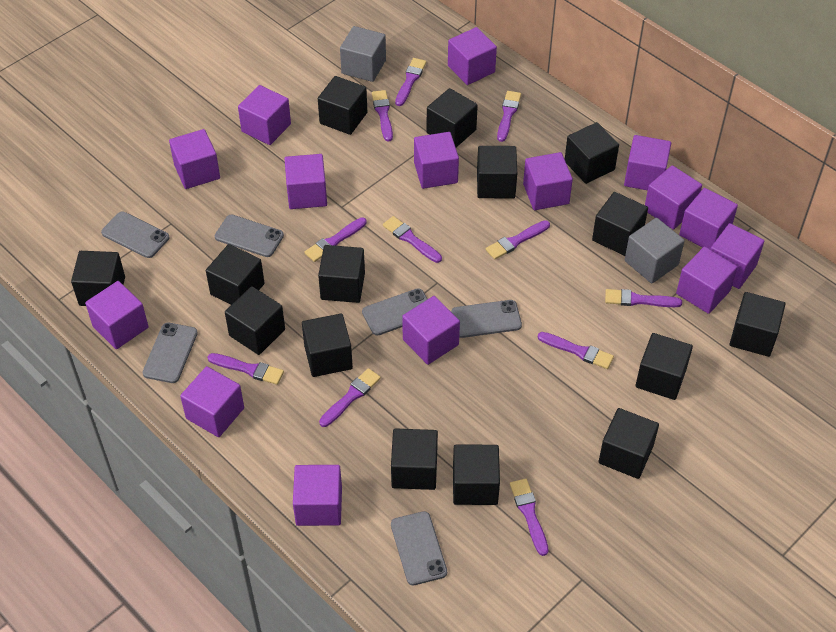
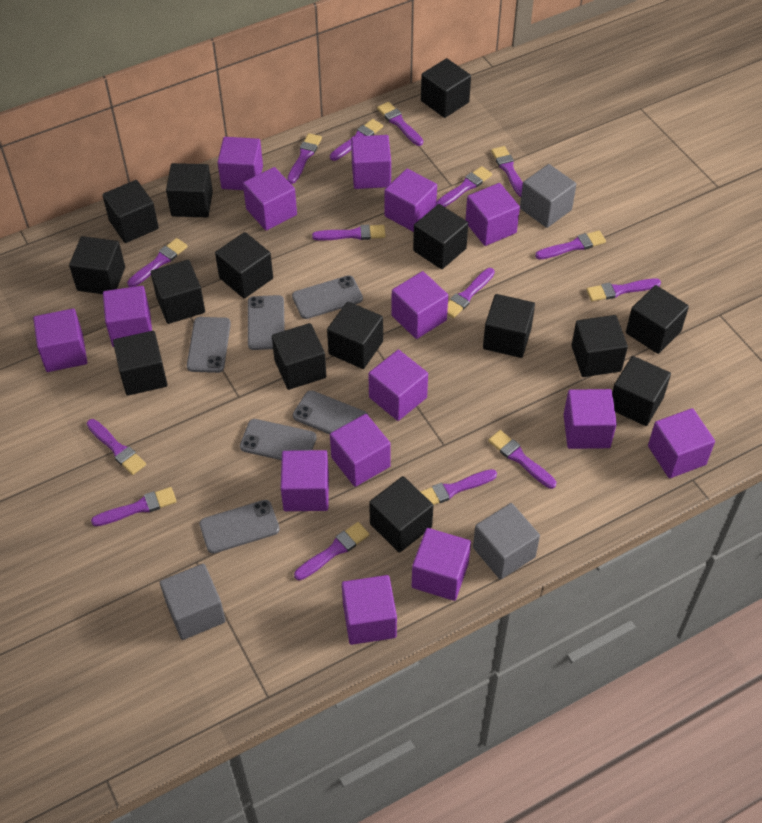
grey cube: 2 -> 3
purple brush: 11 -> 15

